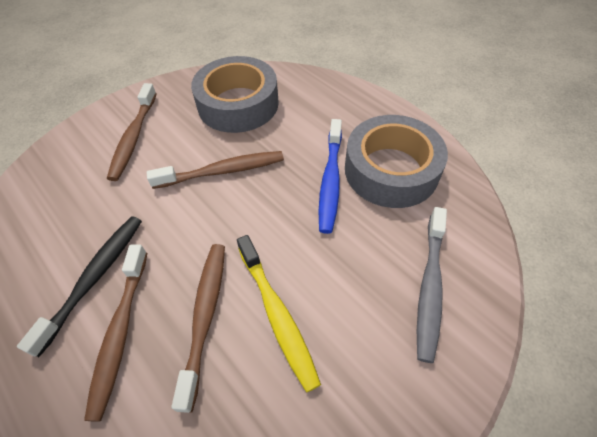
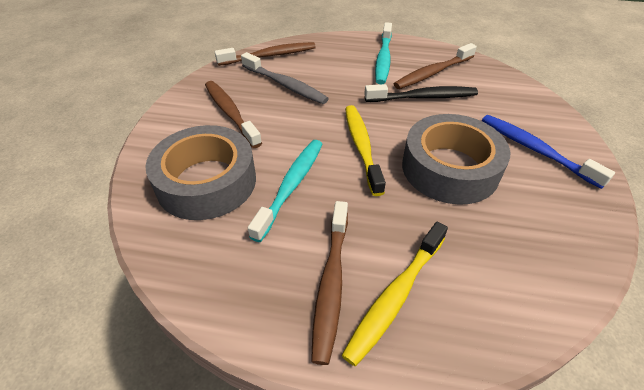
turquoise toothbrush: 0 -> 2
yellow toothbrush: 1 -> 2

